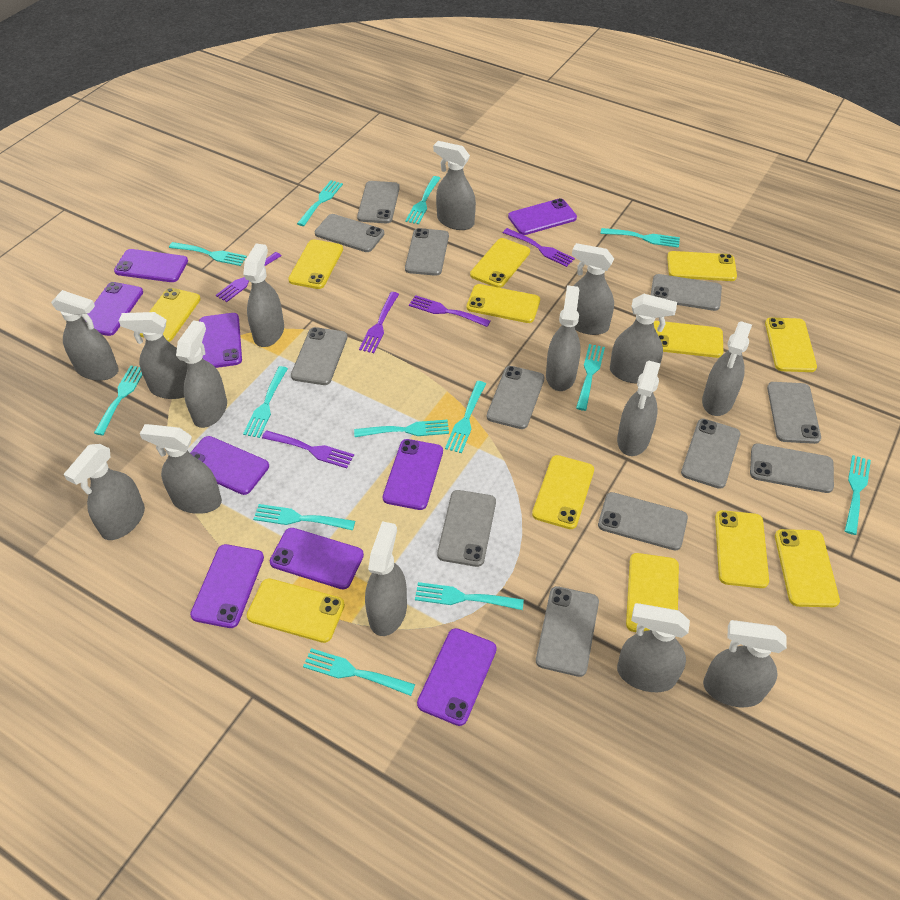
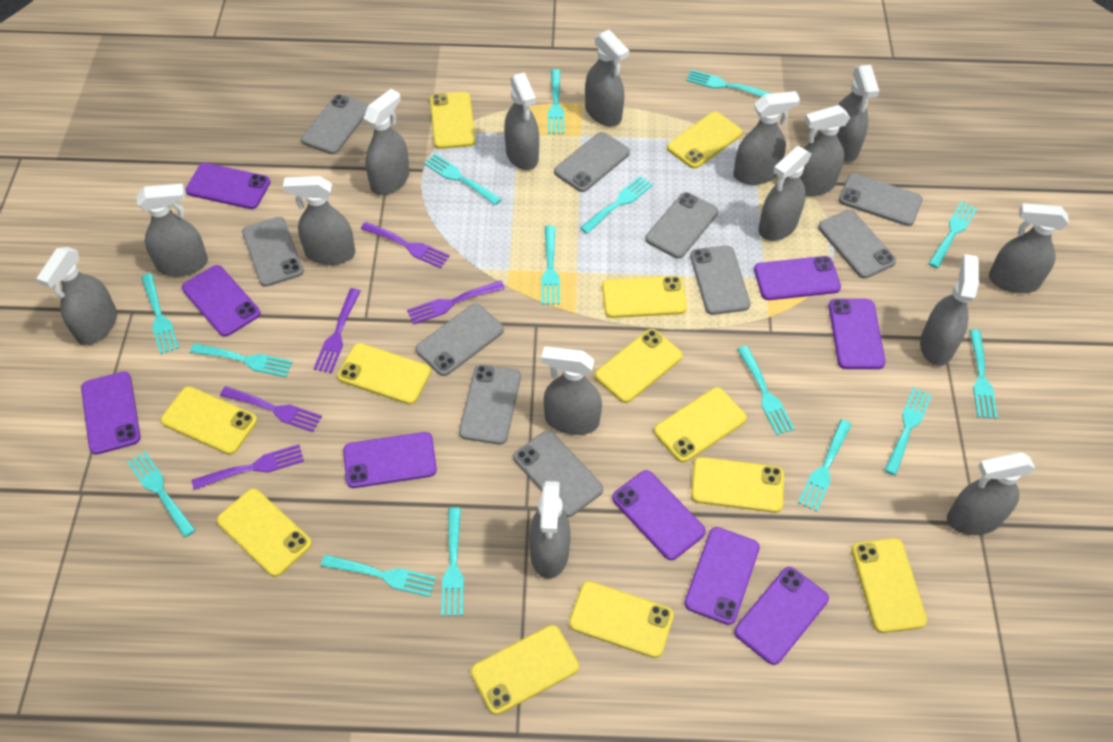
grey phone: 12 -> 10
turquoise fork: 13 -> 15

